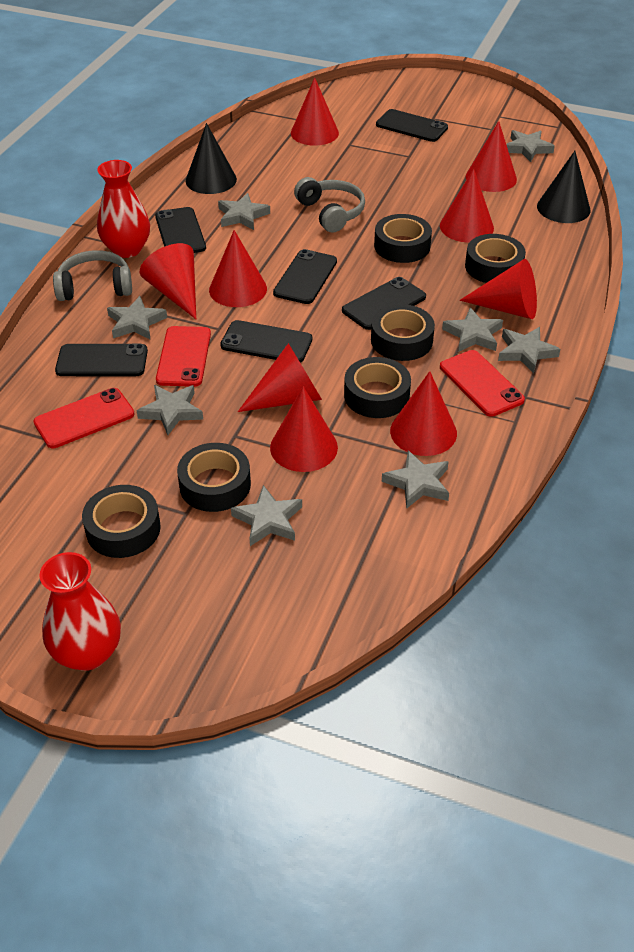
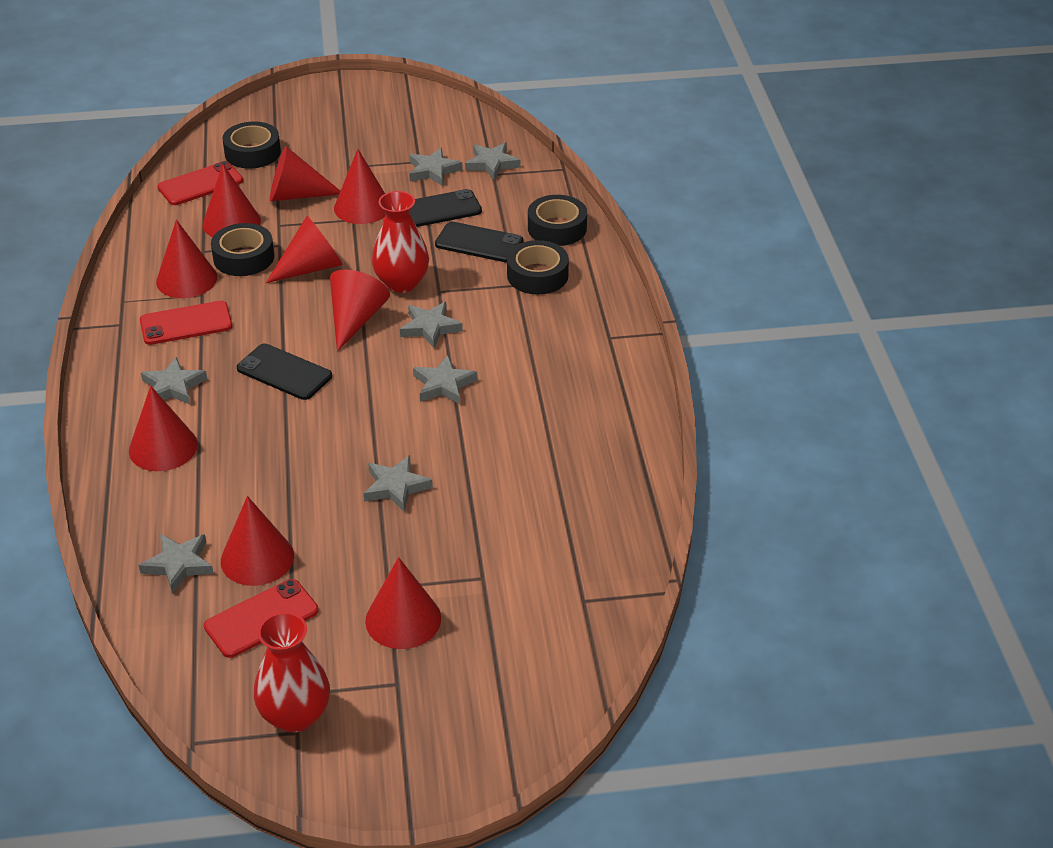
black cone: 2 -> 0
black phone: 6 -> 3
black tape: 6 -> 4
grey headphones: 2 -> 0
grey star: 8 -> 7

